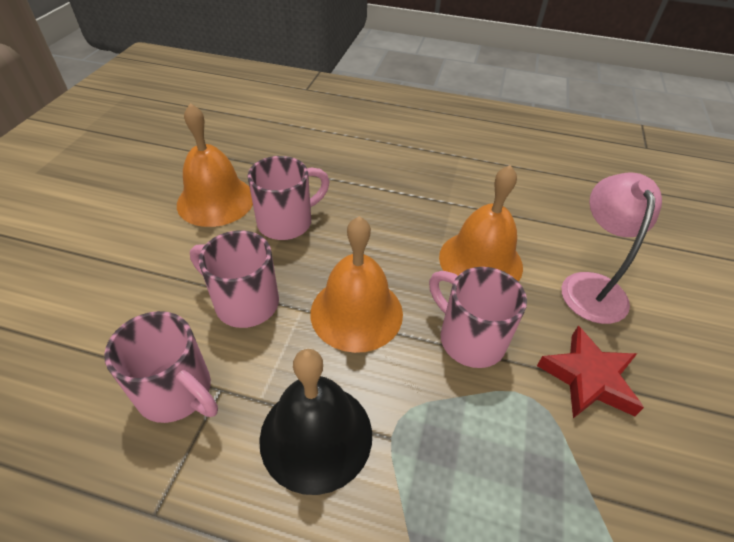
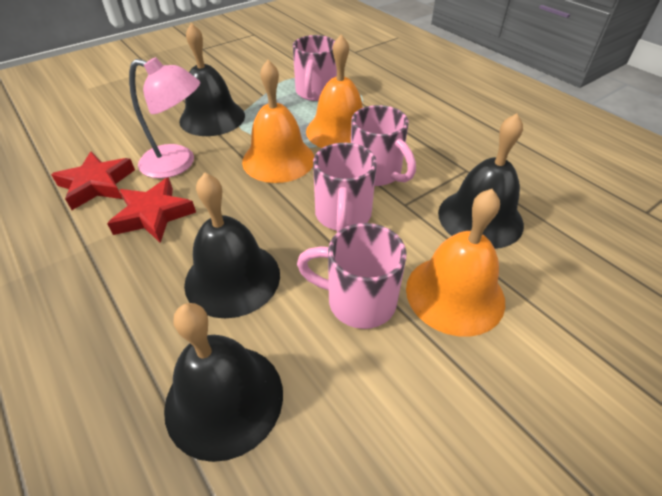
black bell: 1 -> 4
red star: 1 -> 2

